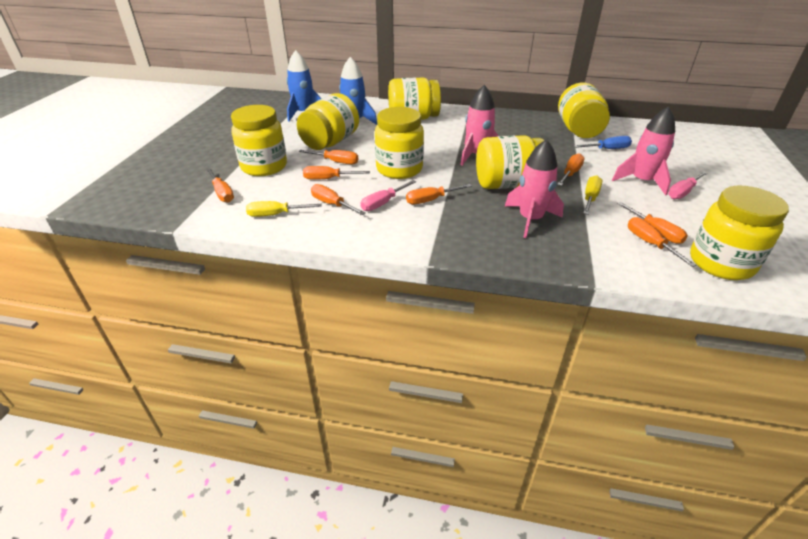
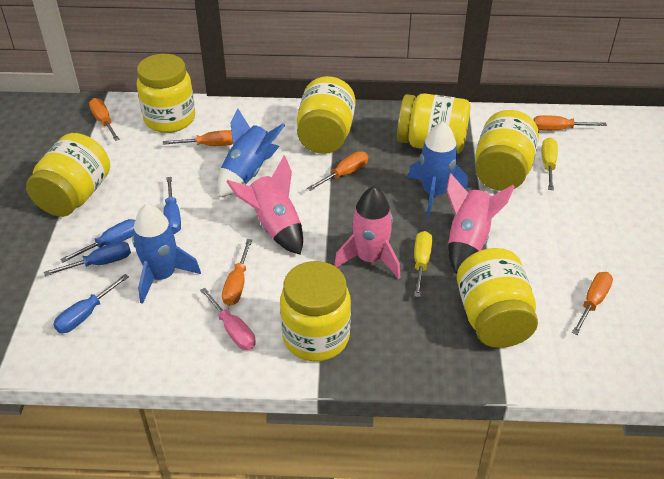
blue rocket: 2 -> 3
blue screwdriver: 1 -> 4
orange screwdriver: 8 -> 6
pink screwdriver: 2 -> 1

